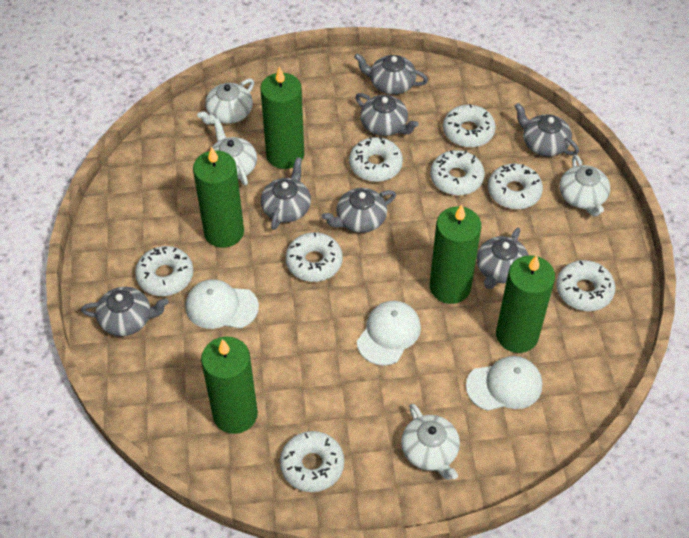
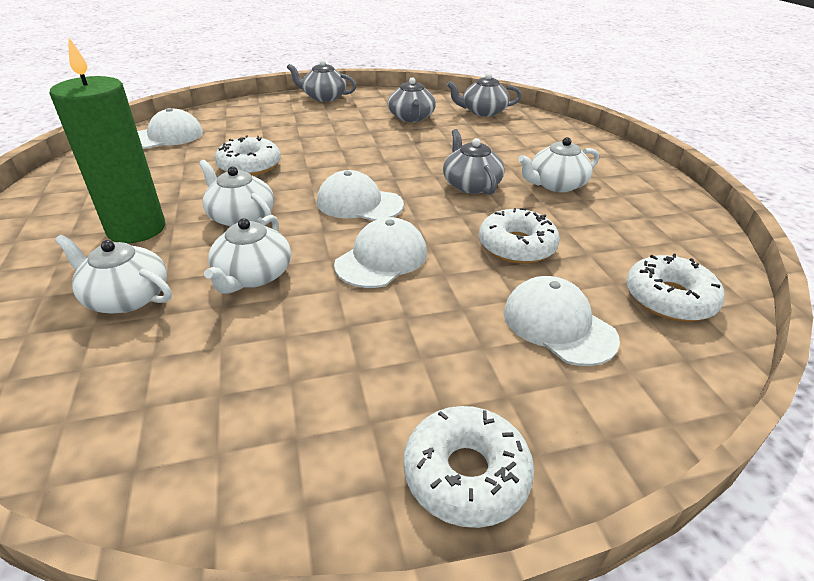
green candle: 5 -> 1
grey teapot: 7 -> 4
white cap: 3 -> 4
white donut: 8 -> 4

